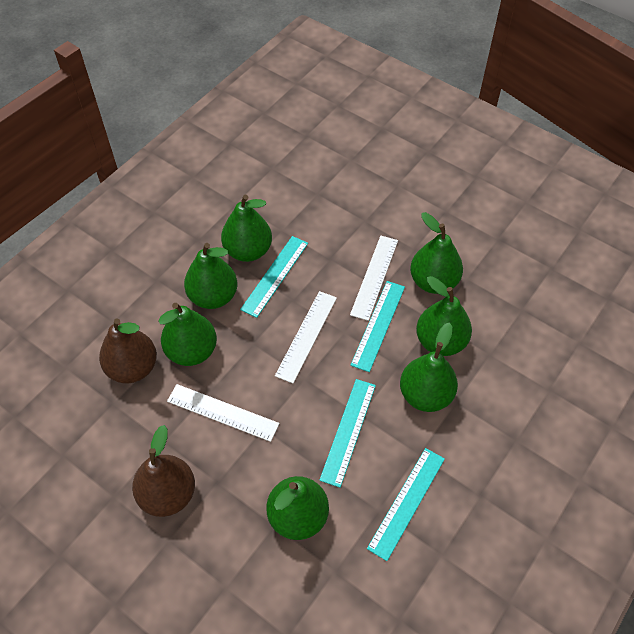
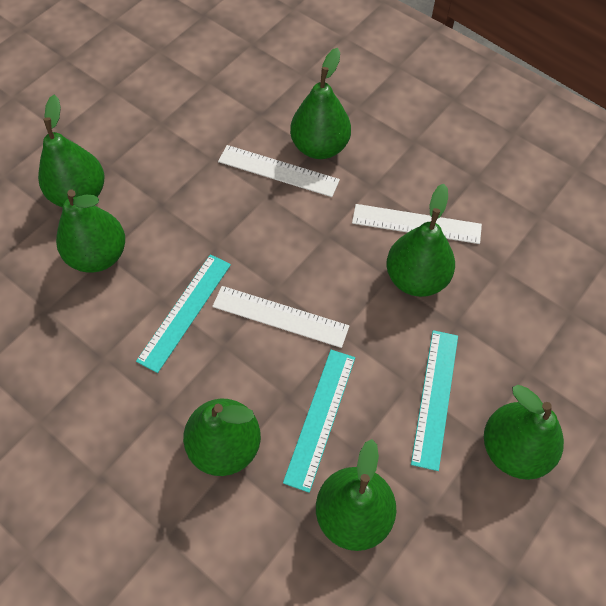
brown pear: 2 -> 0
turquoise ruler: 4 -> 3

